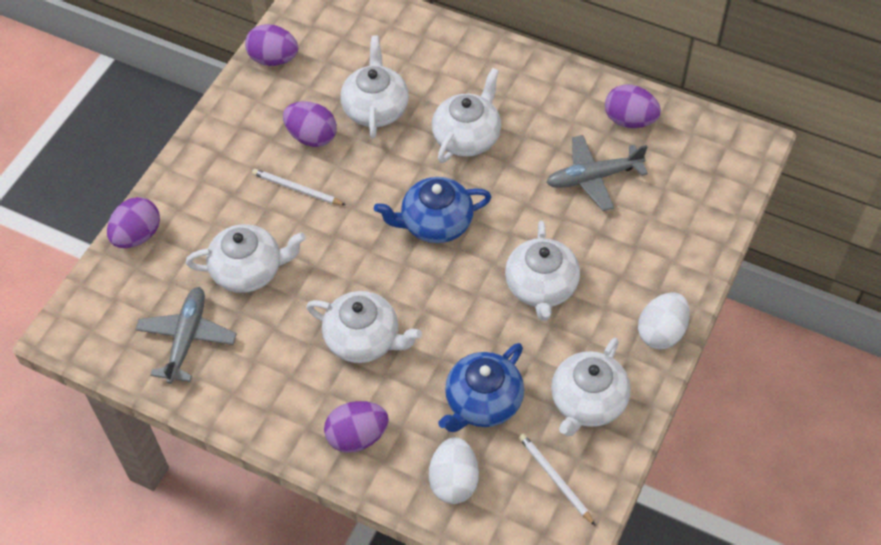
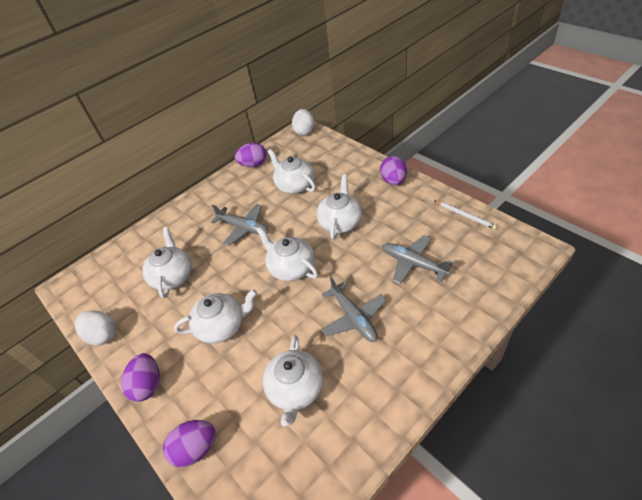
blue teapot: 2 -> 0
grey plane: 2 -> 3
purple egg: 5 -> 4
white pencil: 2 -> 1

